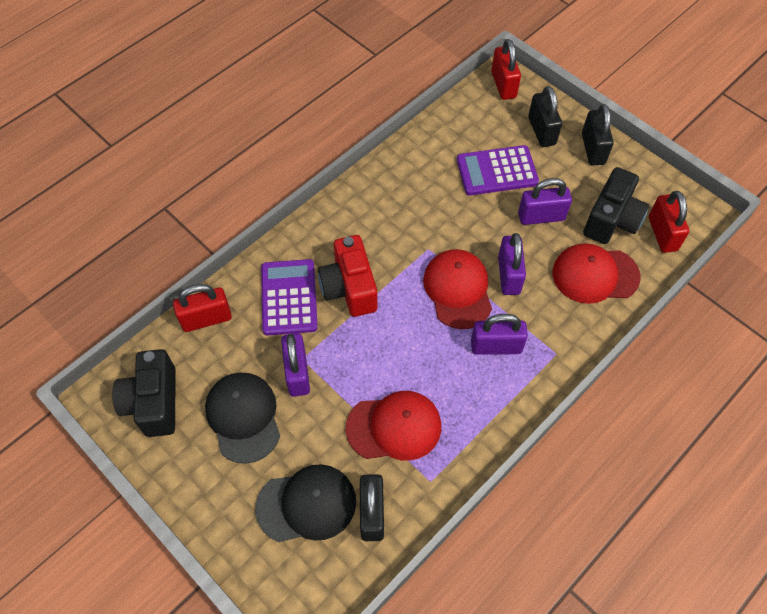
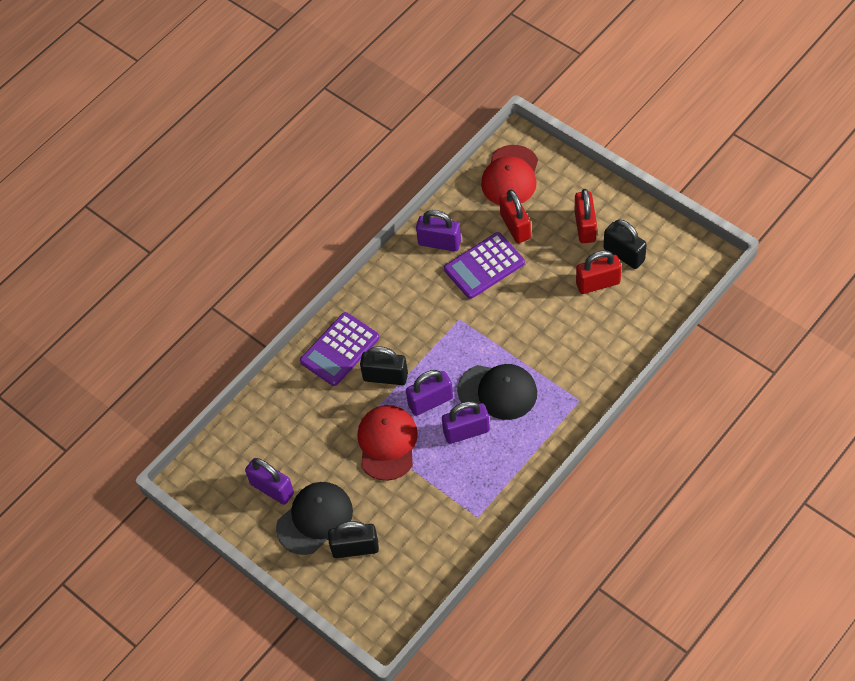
black camera: 2 -> 0
red camera: 1 -> 0
red cap: 3 -> 2

